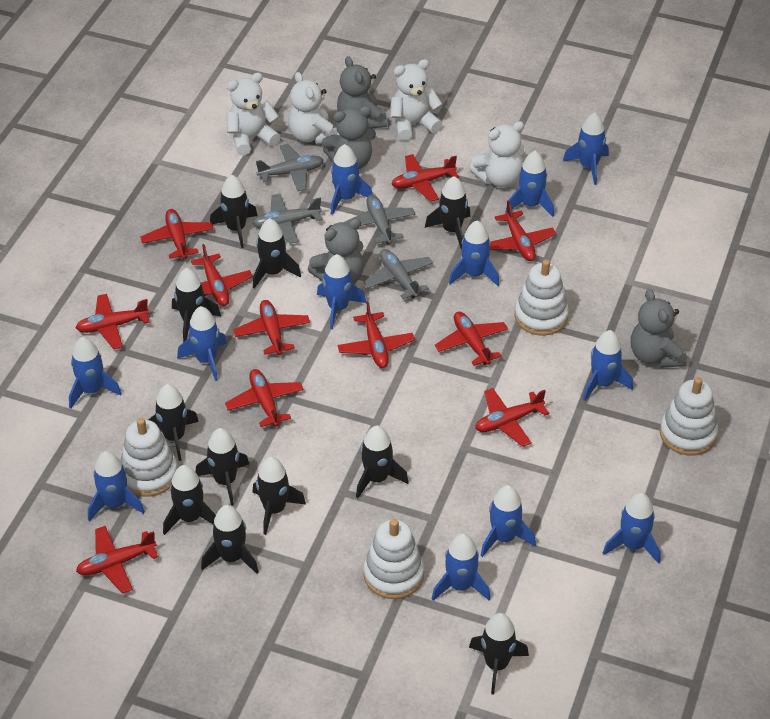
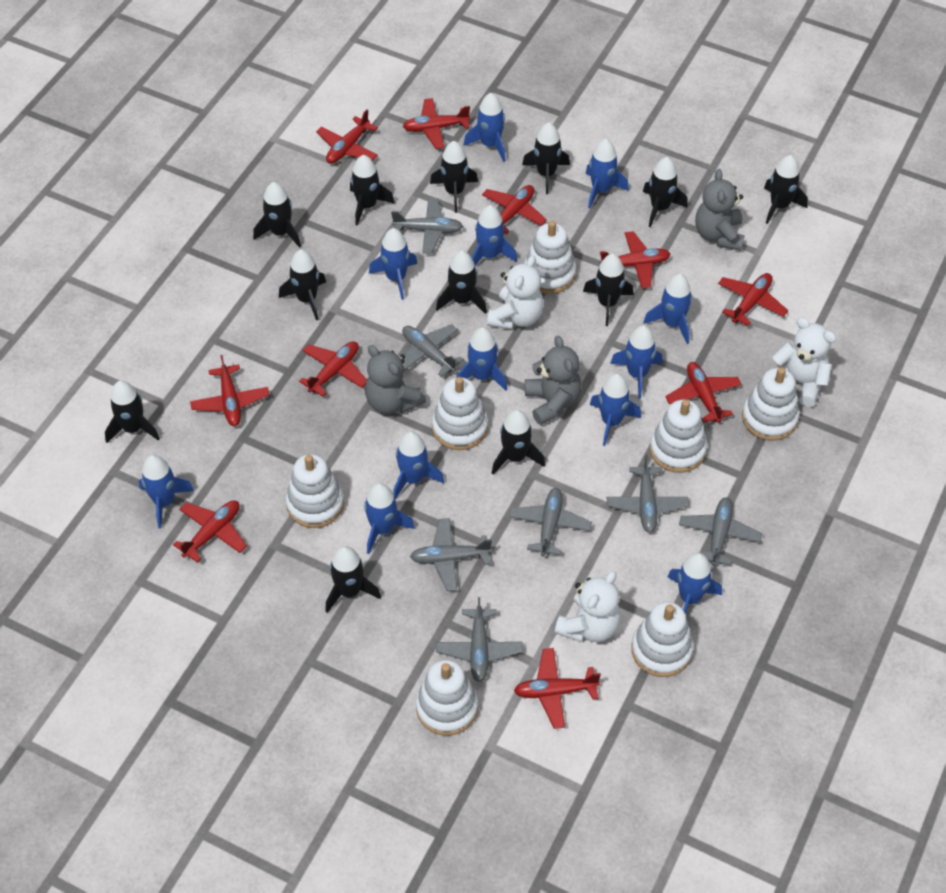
black rocket: 11 -> 12
grey plane: 4 -> 7
grey teddy bear: 4 -> 3
red plane: 11 -> 10
white stacking toy: 4 -> 7
white teddy bear: 4 -> 3

